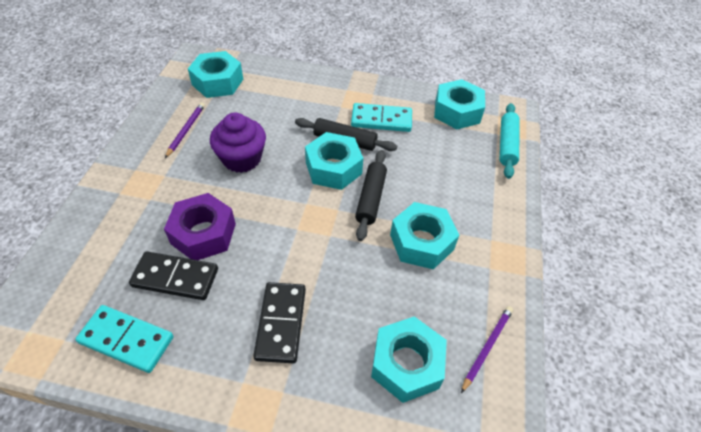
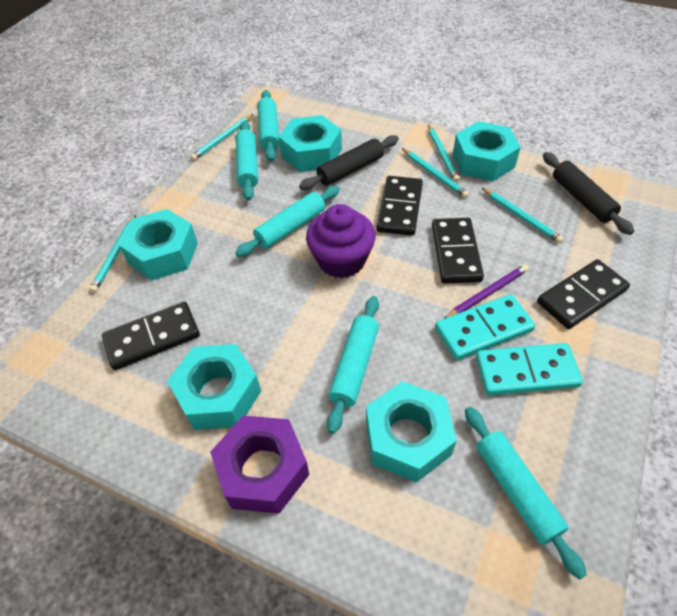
black domino: 2 -> 4
purple pencil: 2 -> 1
turquoise pencil: 0 -> 5
turquoise rolling pin: 1 -> 5

